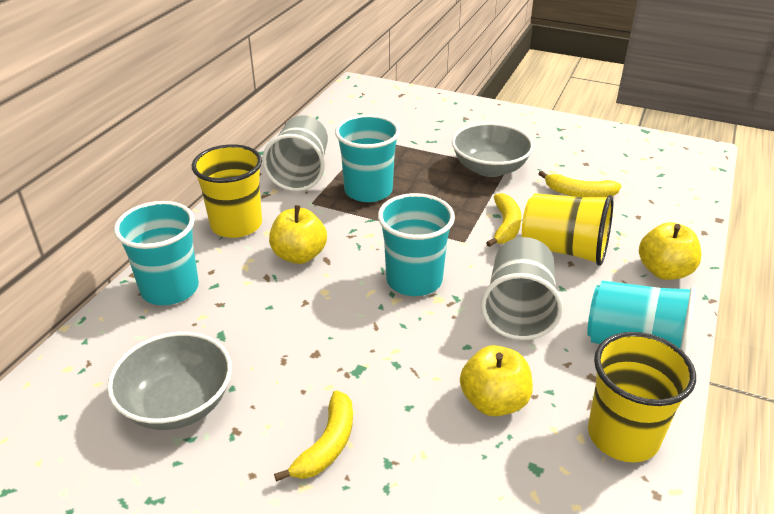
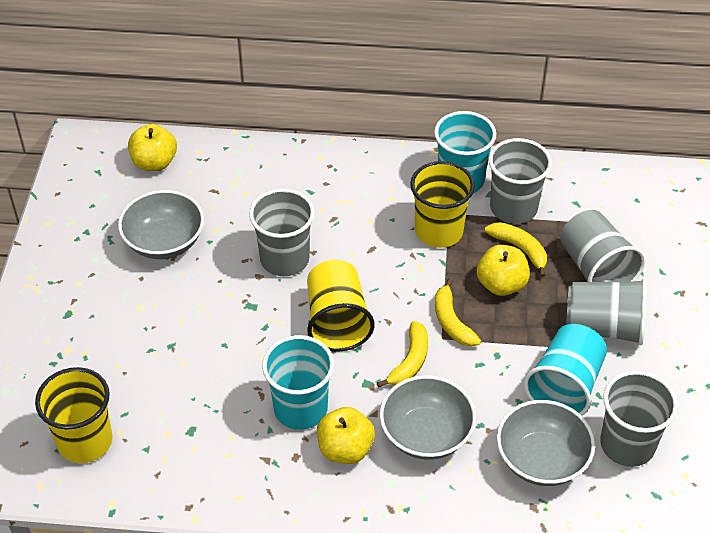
grey bowl: 2 -> 3
grey cup: 2 -> 5
turquoise cup: 4 -> 3

